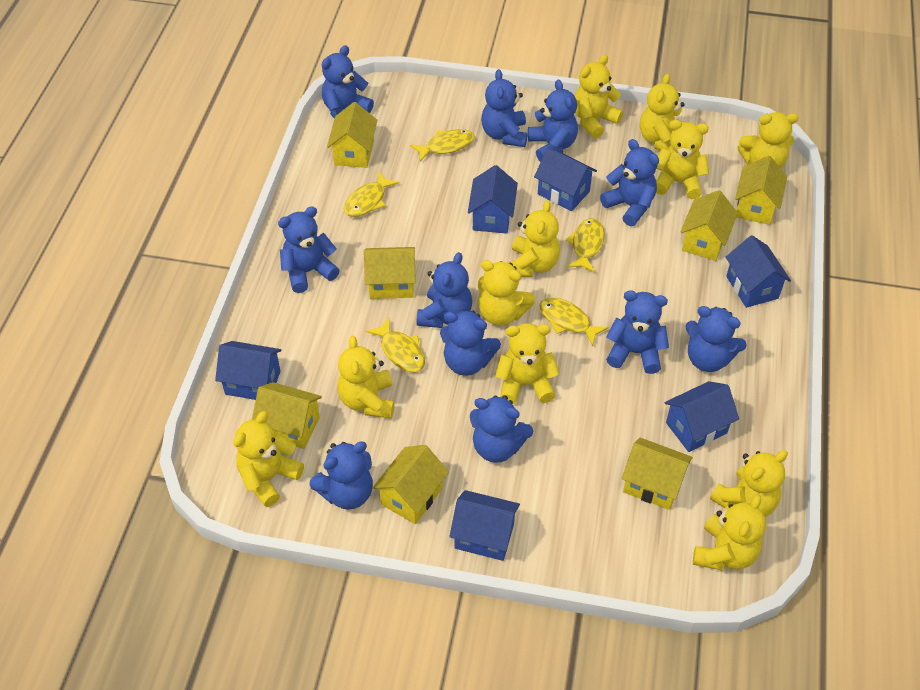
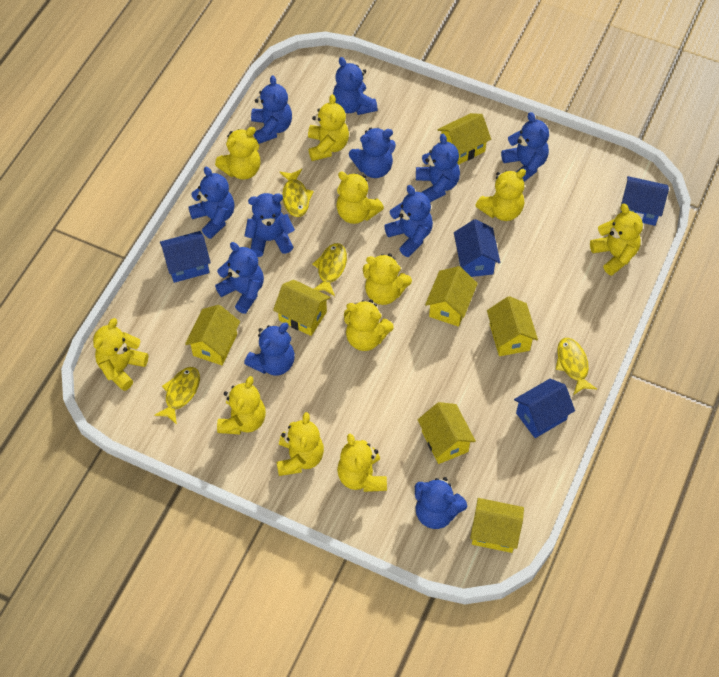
blue house: 6 -> 4
yellow fish: 5 -> 4

